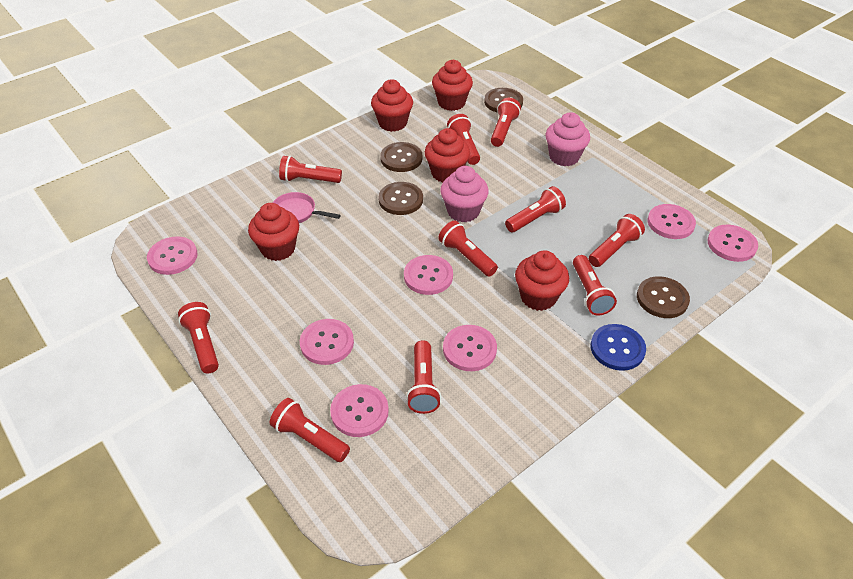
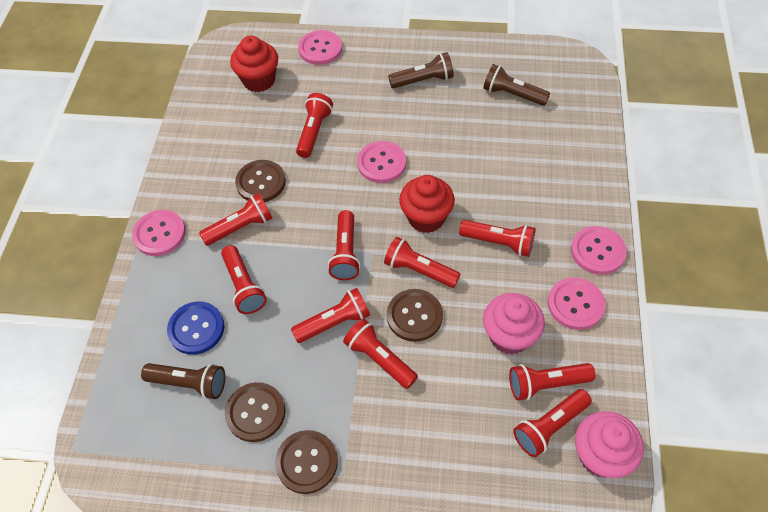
brown flashlight: 0 -> 3
pink button: 7 -> 5
pink pan: 1 -> 0
red cupcake: 5 -> 2

